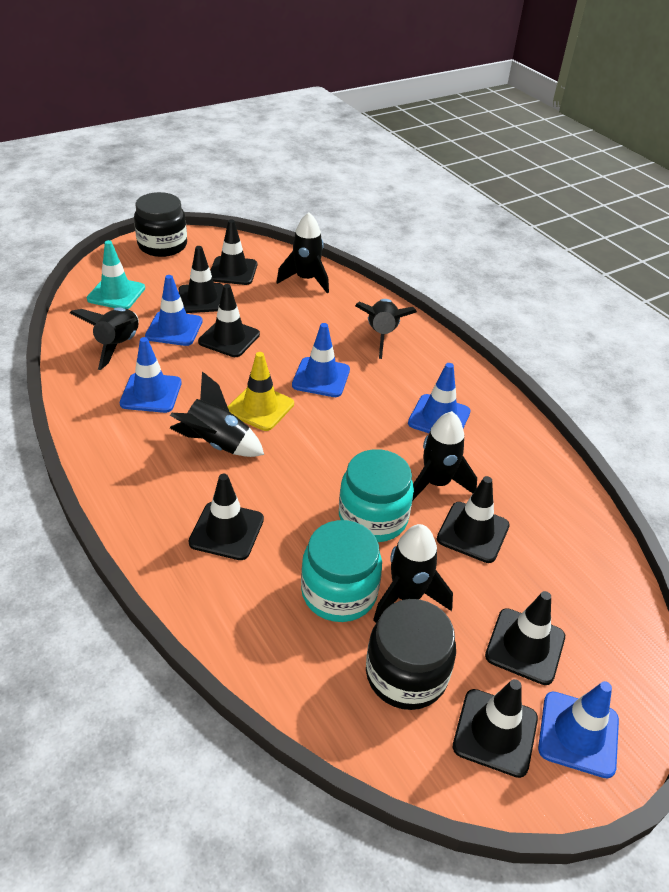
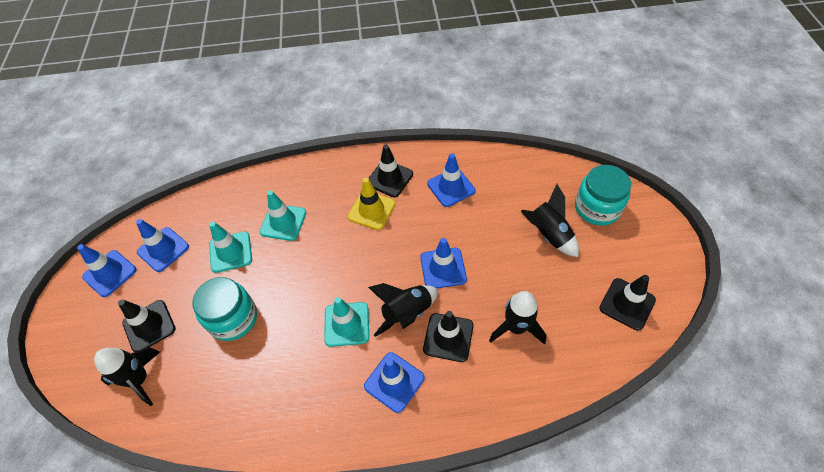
black jar: 2 -> 0
black rocket: 6 -> 4
black traffic cone: 7 -> 4
turquoise traffic cone: 1 -> 3

